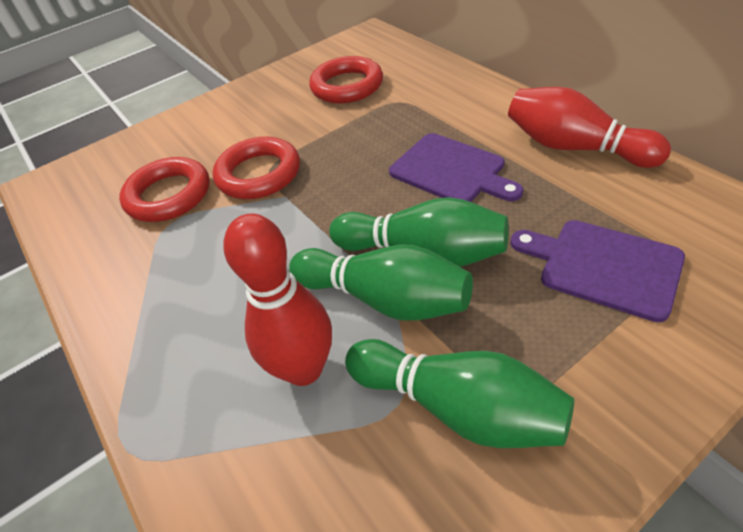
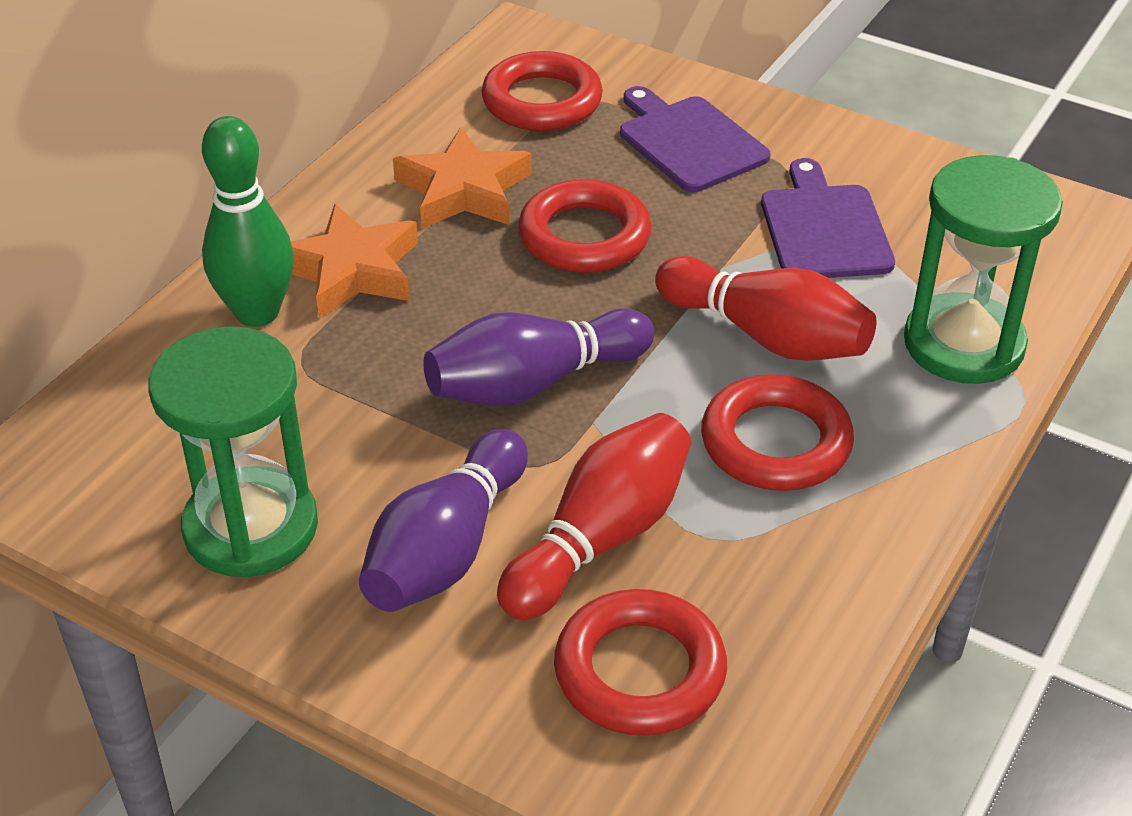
green bowling pin: 3 -> 1
green hourglass: 0 -> 2
orange star: 0 -> 2
purple bowling pin: 0 -> 2
red ring: 3 -> 4

